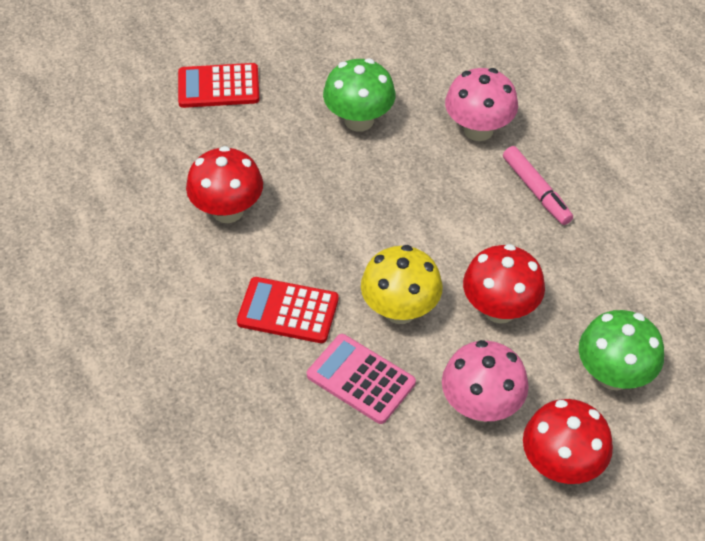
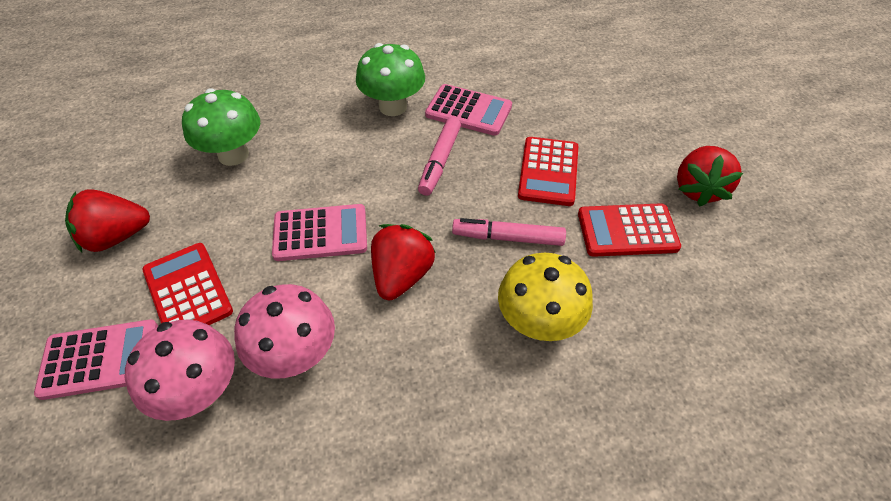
pink calculator: 1 -> 3
pink marker: 1 -> 2
red calculator: 2 -> 3
red mushroom: 3 -> 0
red strawberry: 0 -> 3

